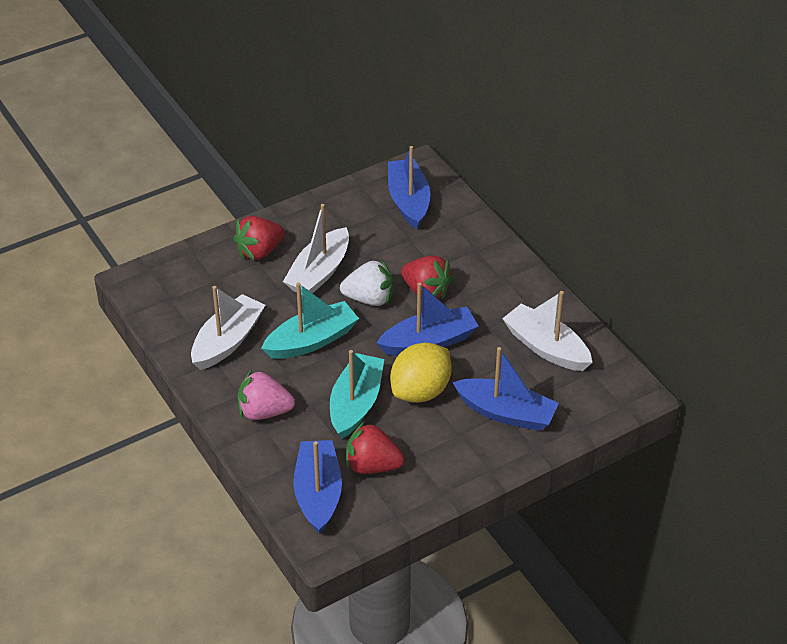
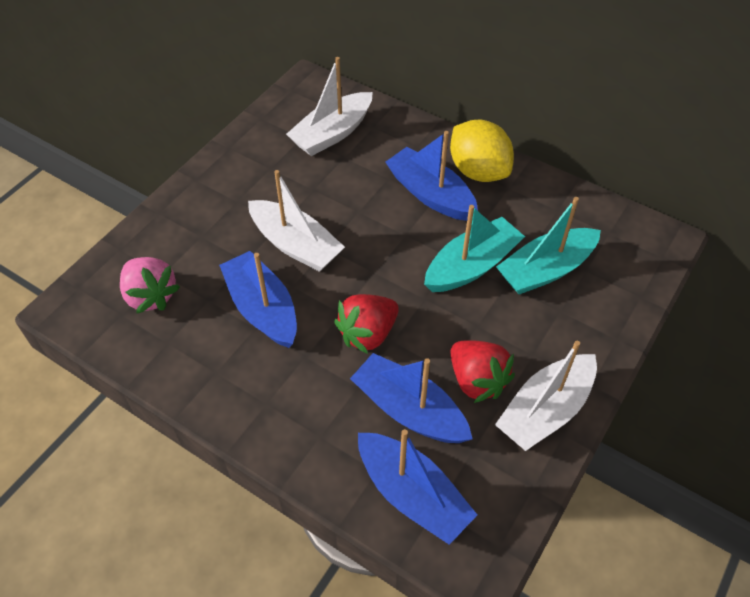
red strawberry: 3 -> 2
white strawberry: 1 -> 0

